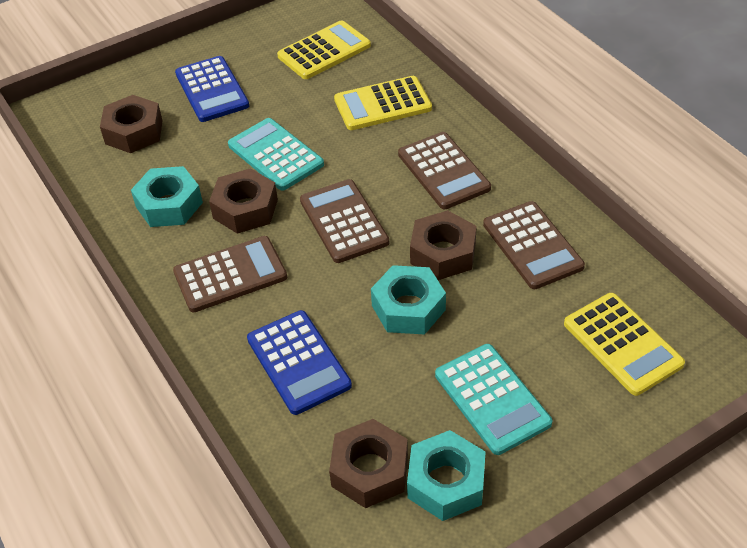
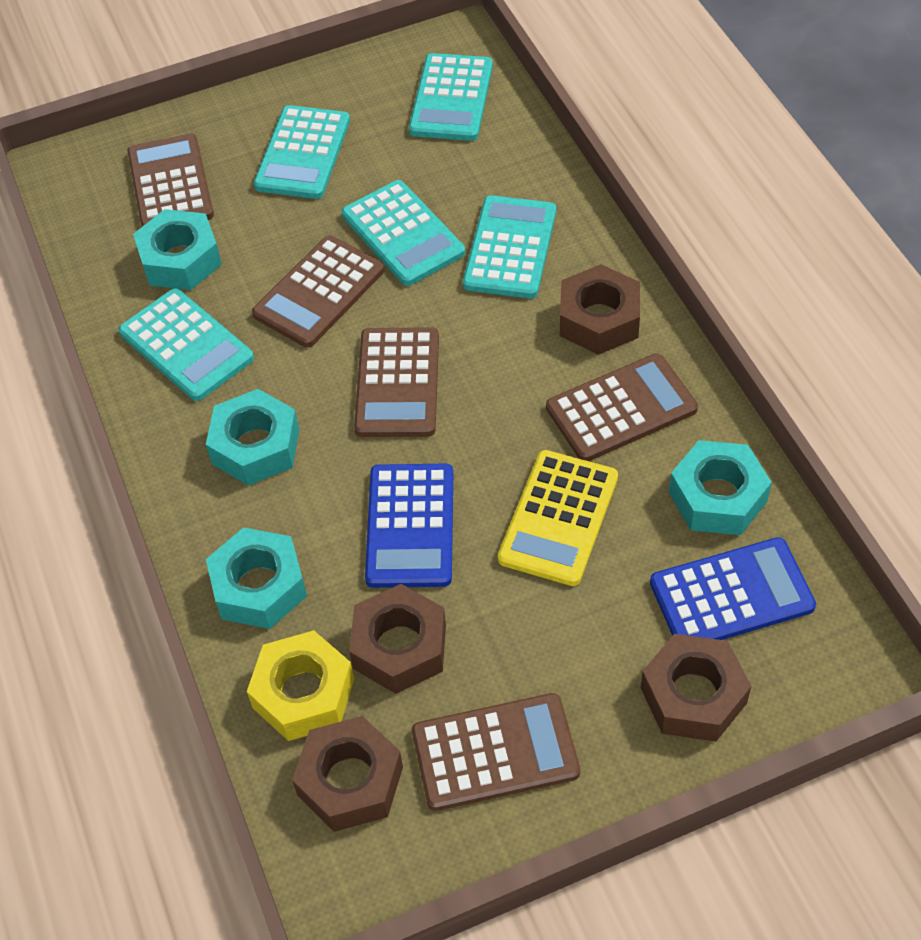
brown calculator: 4 -> 5
turquoise calculator: 2 -> 5
turquoise nut: 3 -> 4
yellow calculator: 3 -> 1
yellow nut: 0 -> 1

